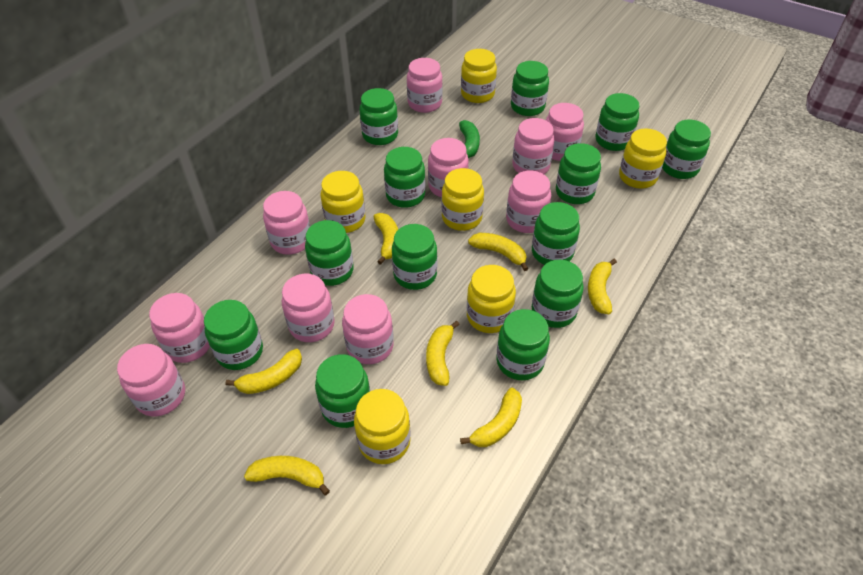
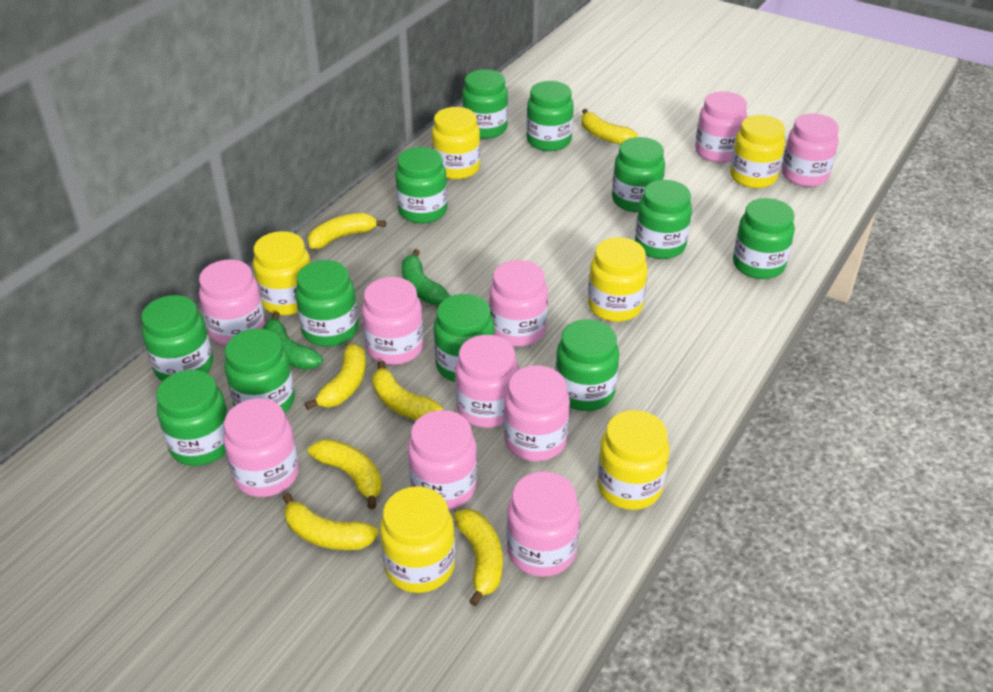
green banana: 1 -> 2
green jar: 13 -> 12

